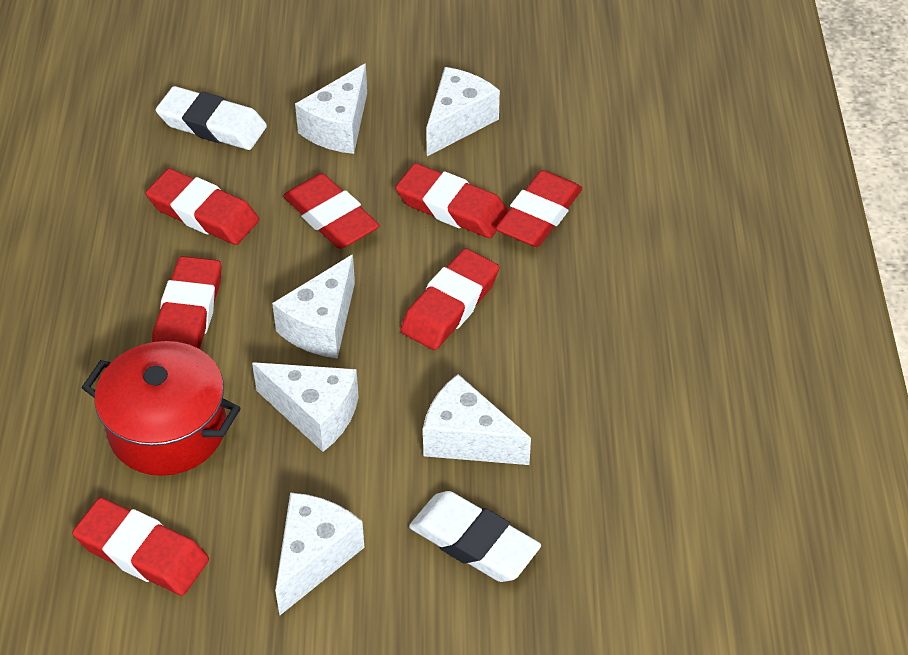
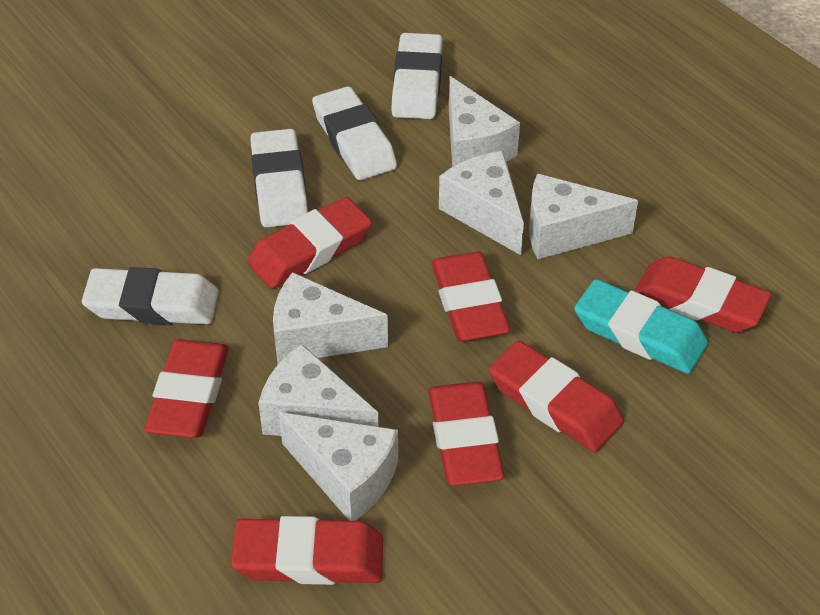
red pot: 1 -> 0
turquoise eraser: 0 -> 1
white eraser: 2 -> 4

